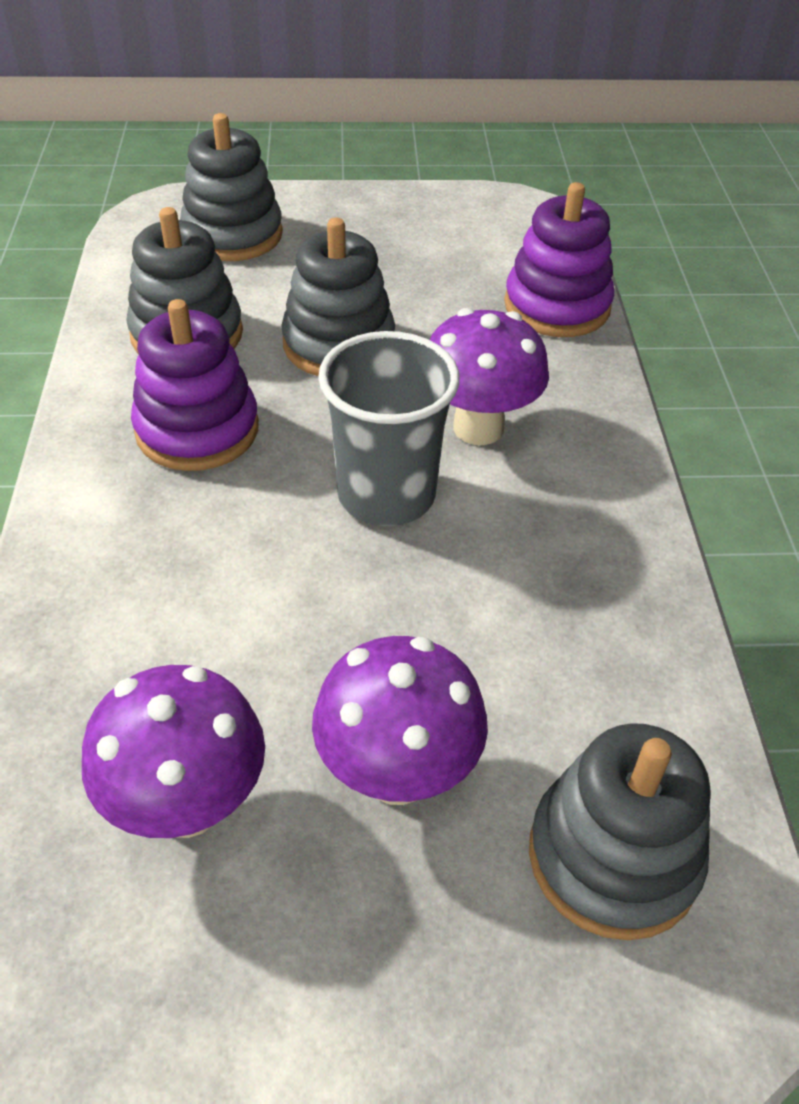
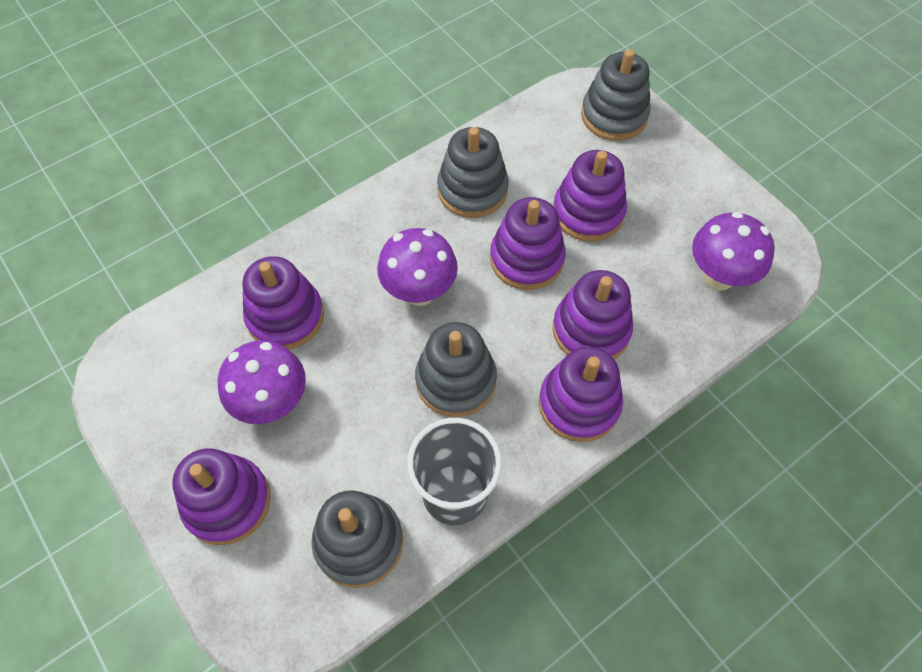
purple stacking toy: 2 -> 6

